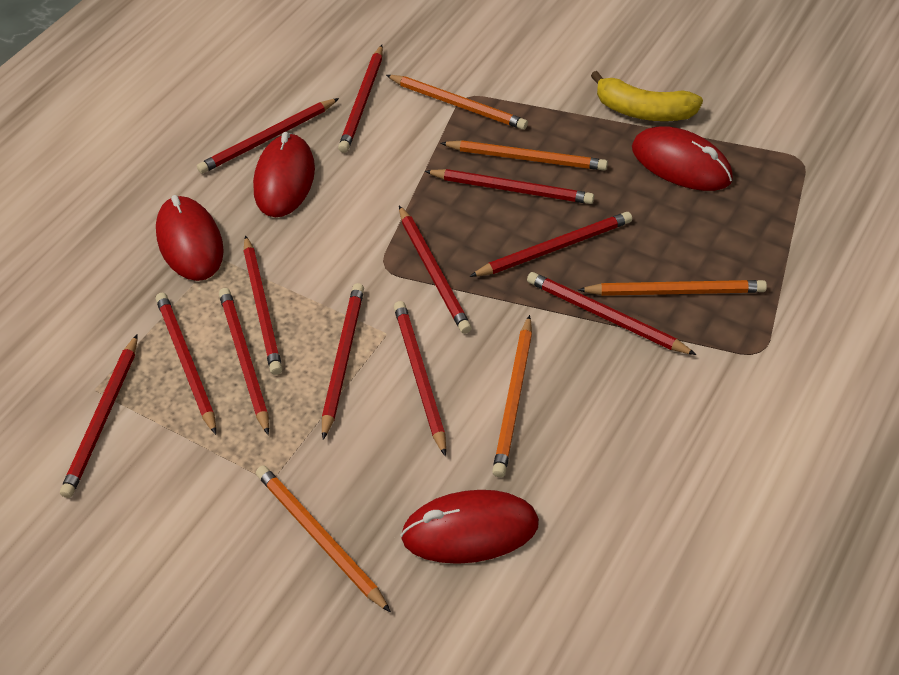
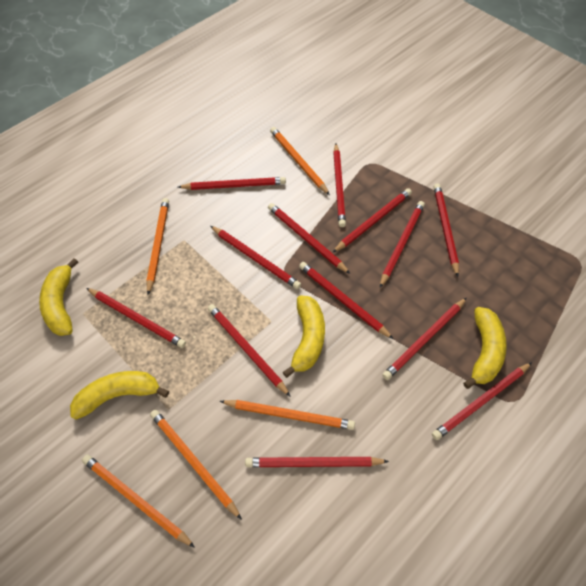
red mouse: 4 -> 0
red pencil: 12 -> 13
yellow banana: 1 -> 4

